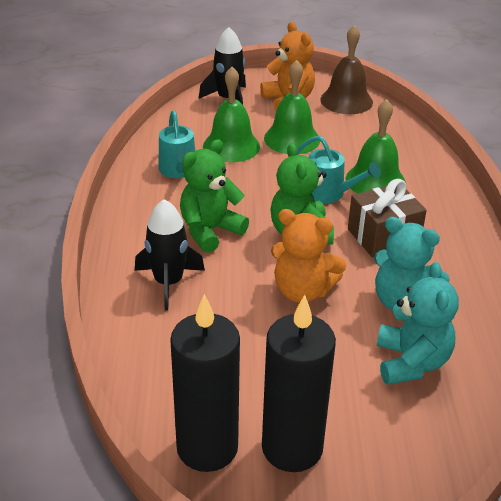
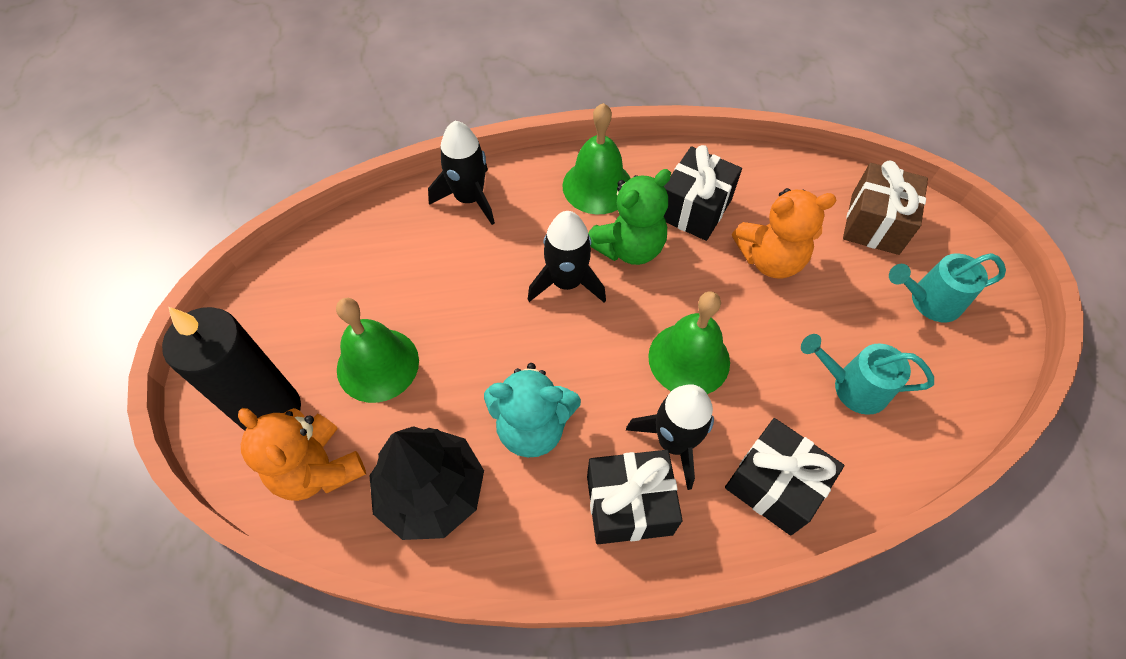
black candle: 2 -> 1
black gift: 0 -> 3
black rocket: 2 -> 3
black tree: 0 -> 1
brown bell: 1 -> 0
green teddy bear: 2 -> 1
turquoise teddy bear: 2 -> 1

